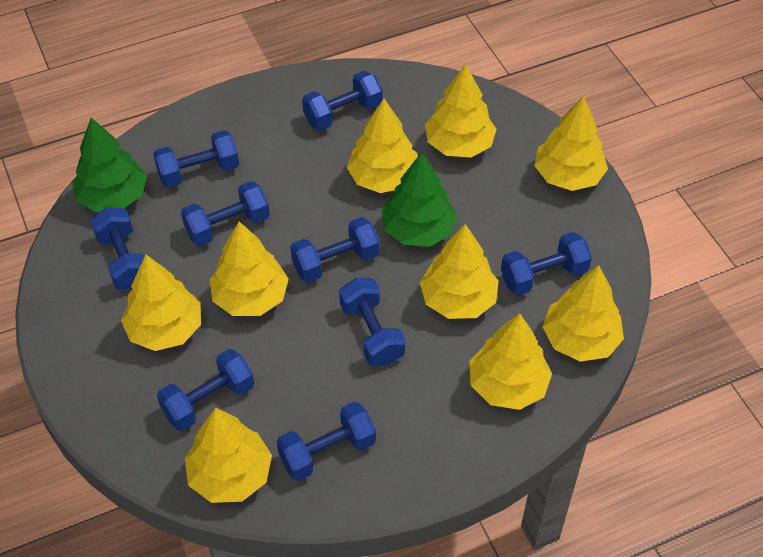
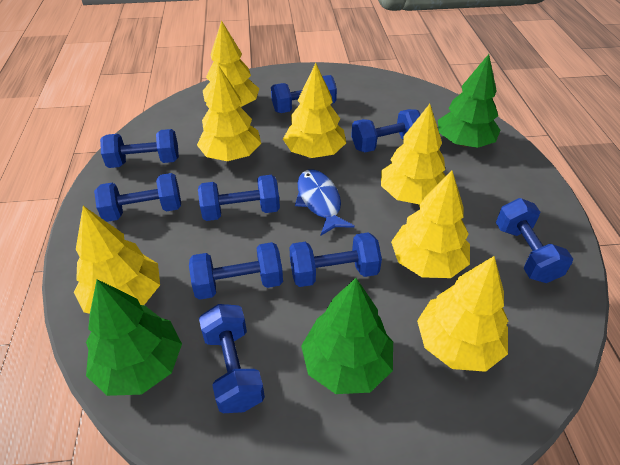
blue fish: 0 -> 1
green tree: 2 -> 3
yellow tree: 9 -> 7

